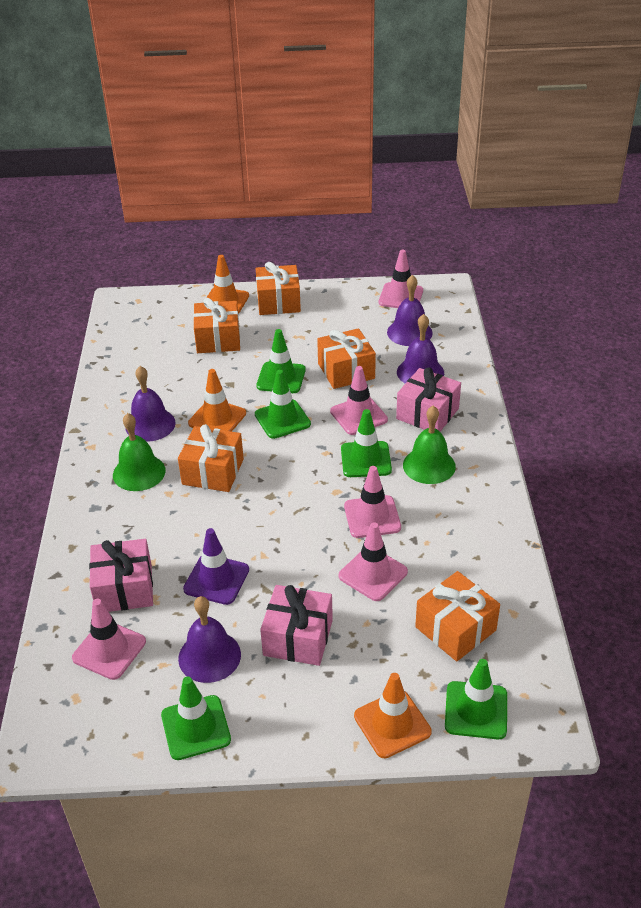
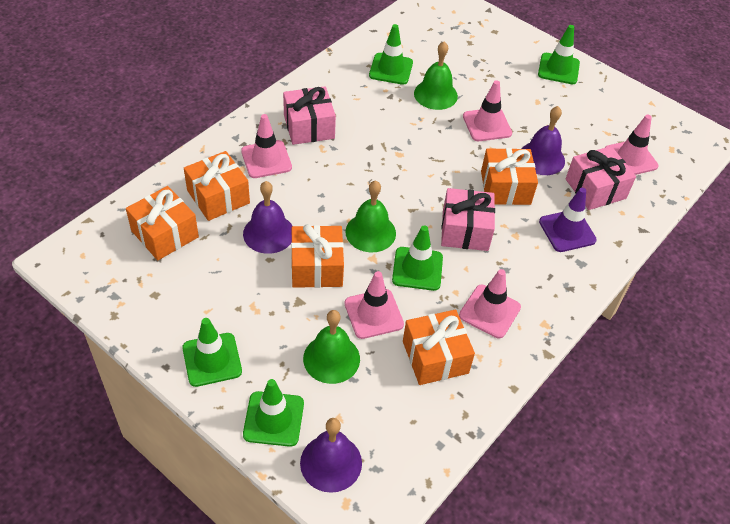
green bell: 2 -> 3
orange traffic cone: 3 -> 0
purple bell: 4 -> 3

